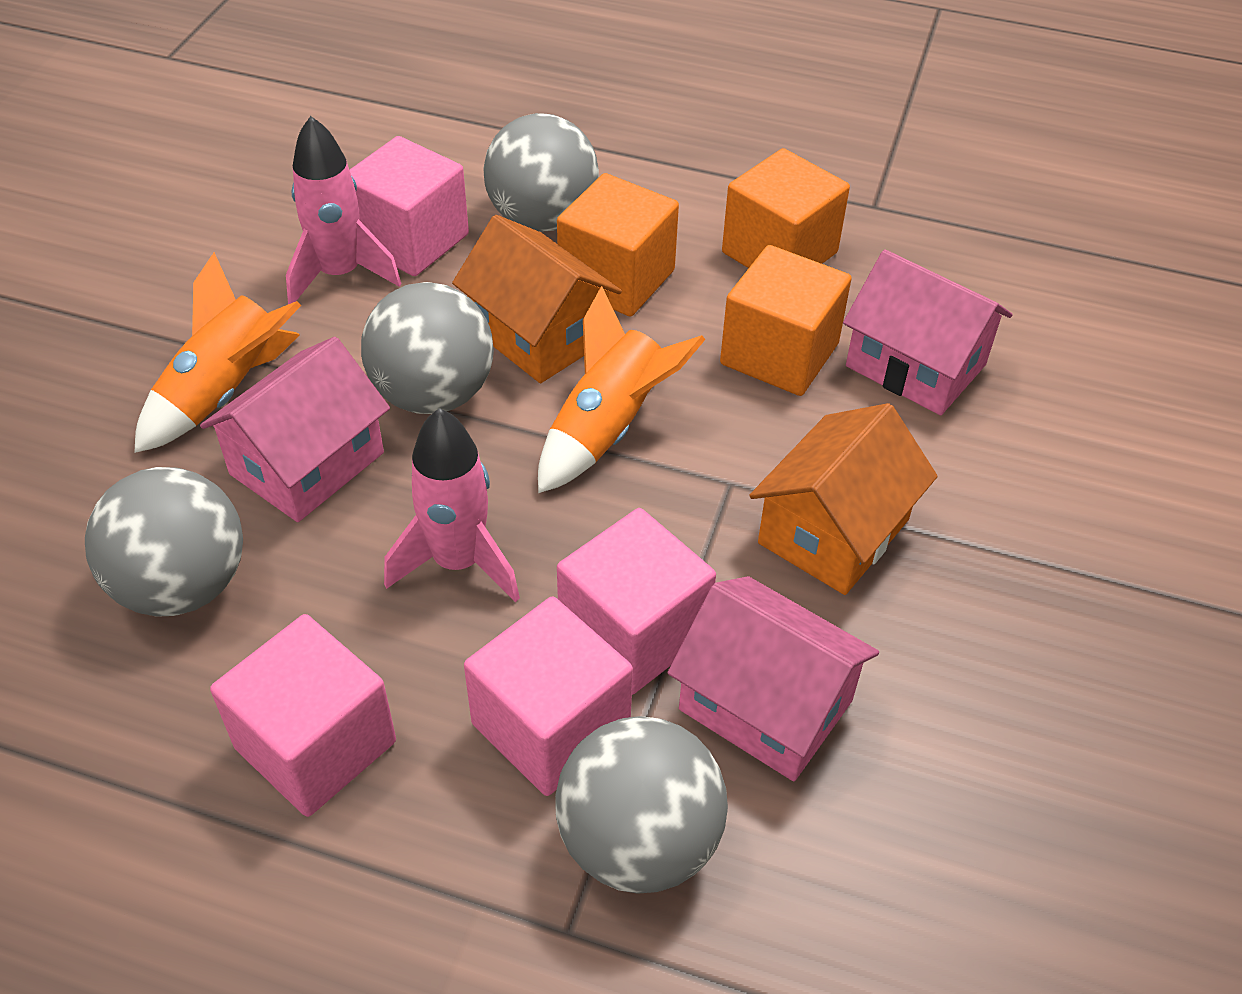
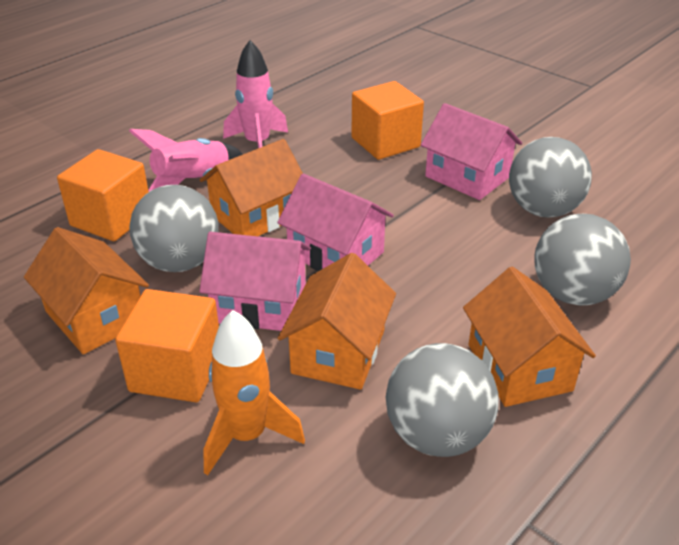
orange house: 2 -> 4
orange rocket: 2 -> 1
pink cube: 4 -> 0

